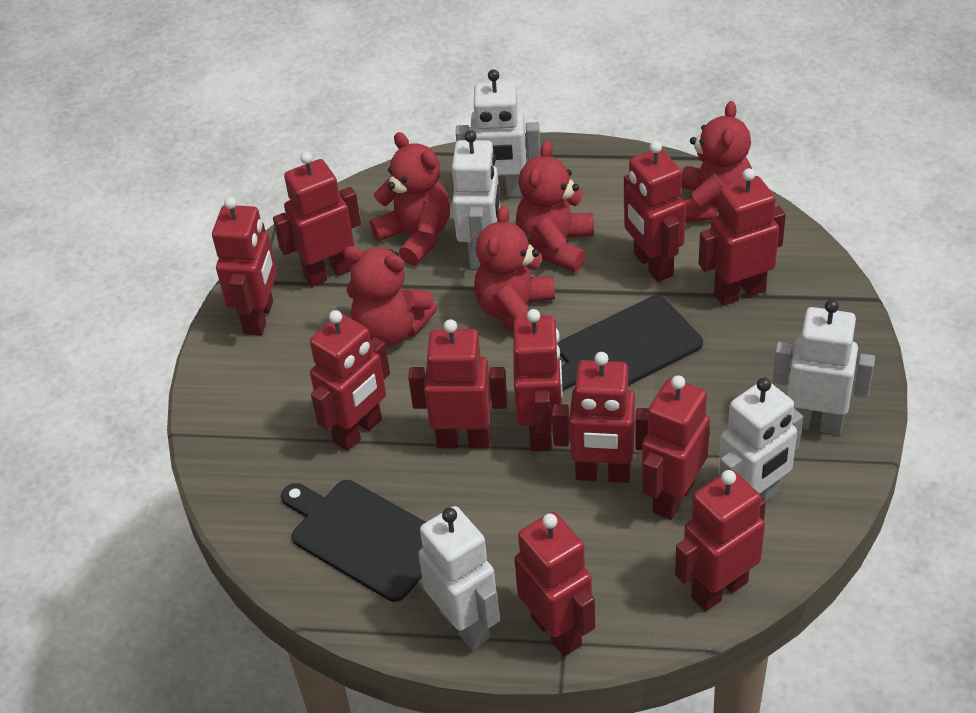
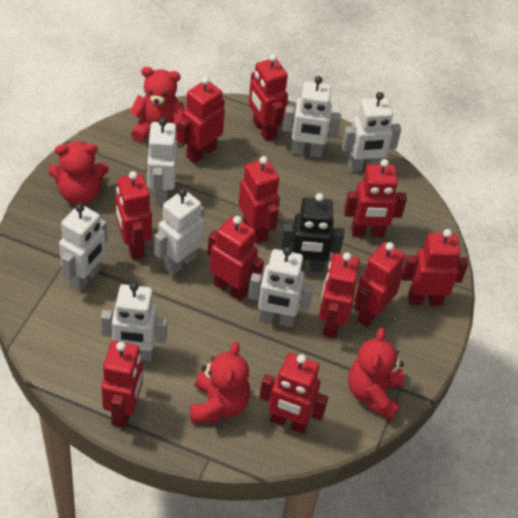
black cutting board: 2 -> 0
black robot: 0 -> 1
red teddy bear: 5 -> 4
white robot: 5 -> 7

